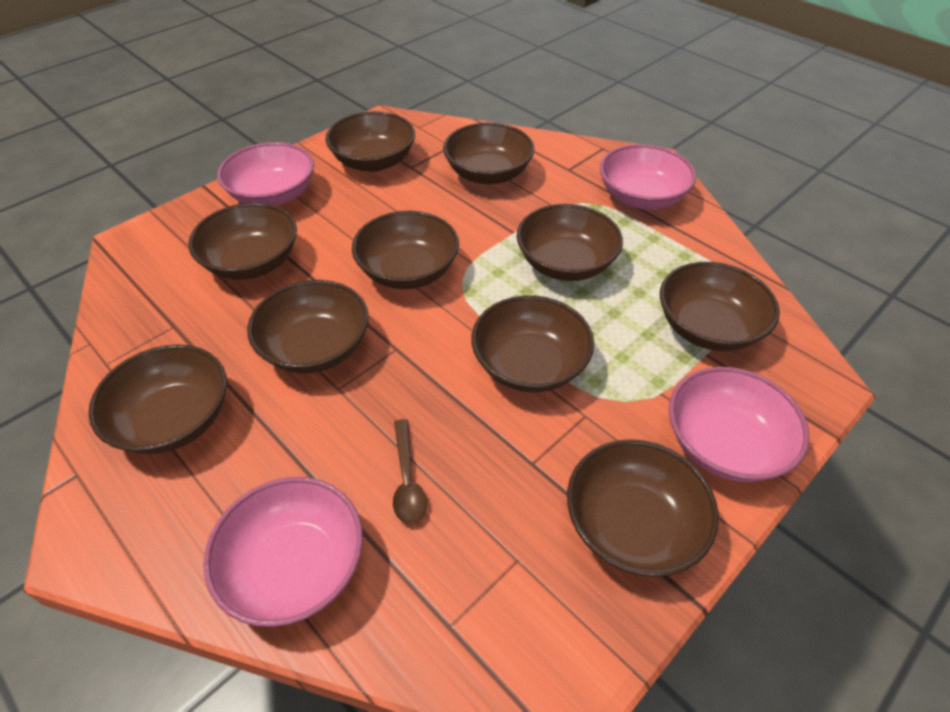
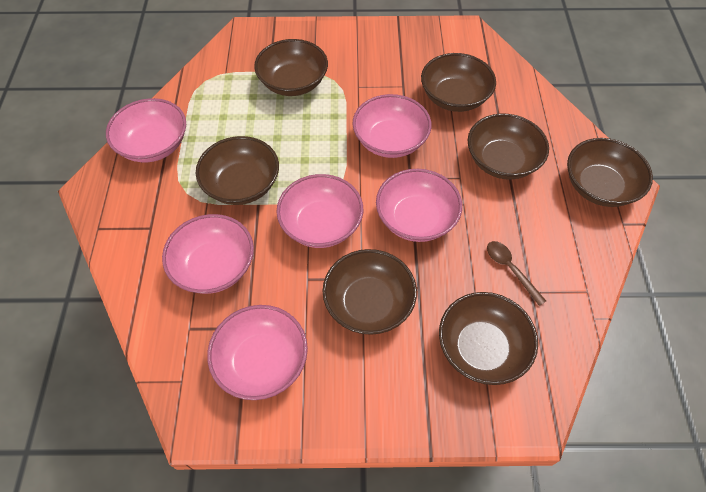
brown bowl: 10 -> 7
pink bowl: 4 -> 6

